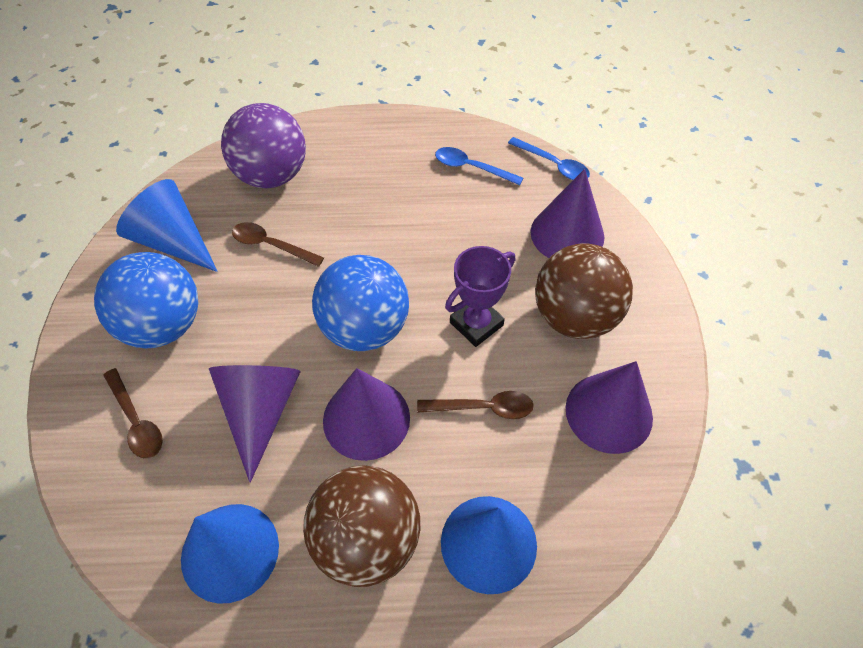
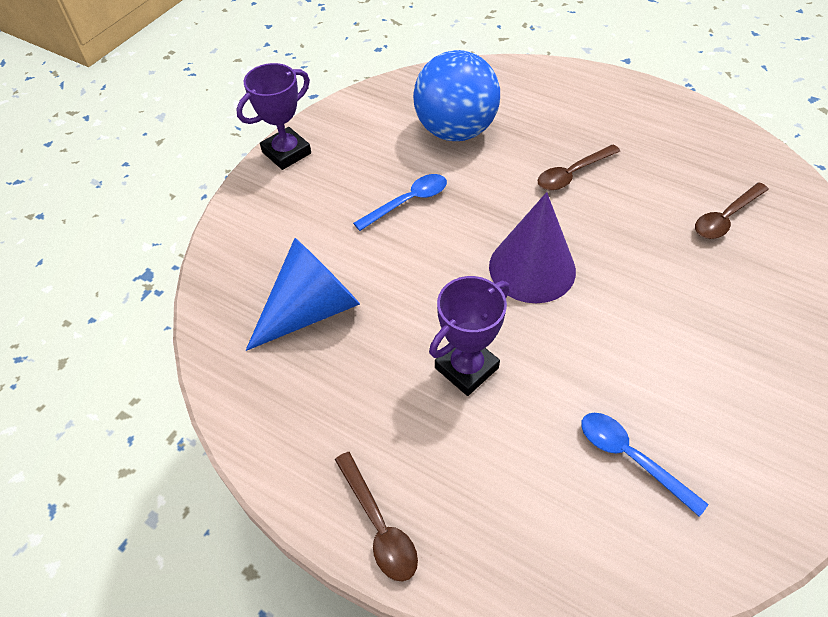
blue ball: 2 -> 1
blue cone: 3 -> 1
brown ball: 2 -> 0
purple ball: 1 -> 0
purple cone: 4 -> 1
purple trophy: 1 -> 2

